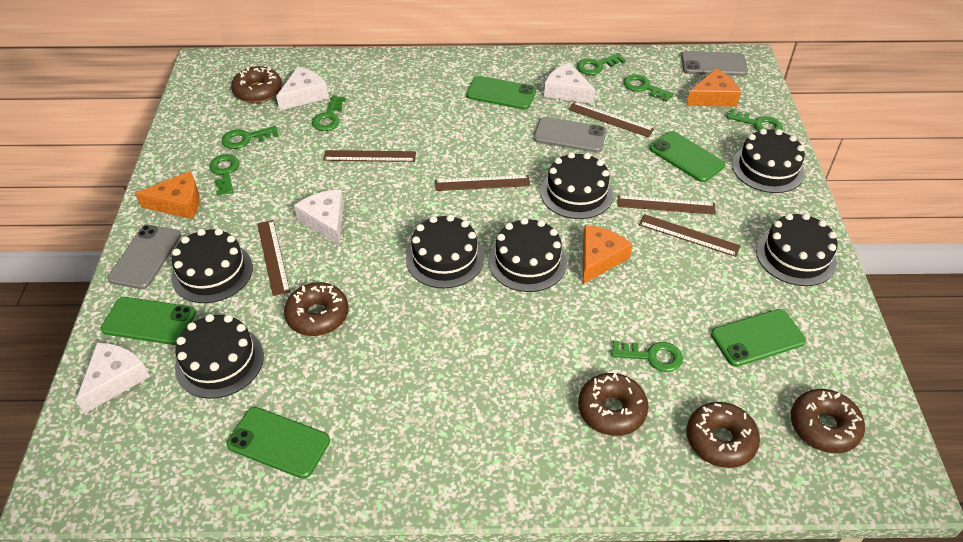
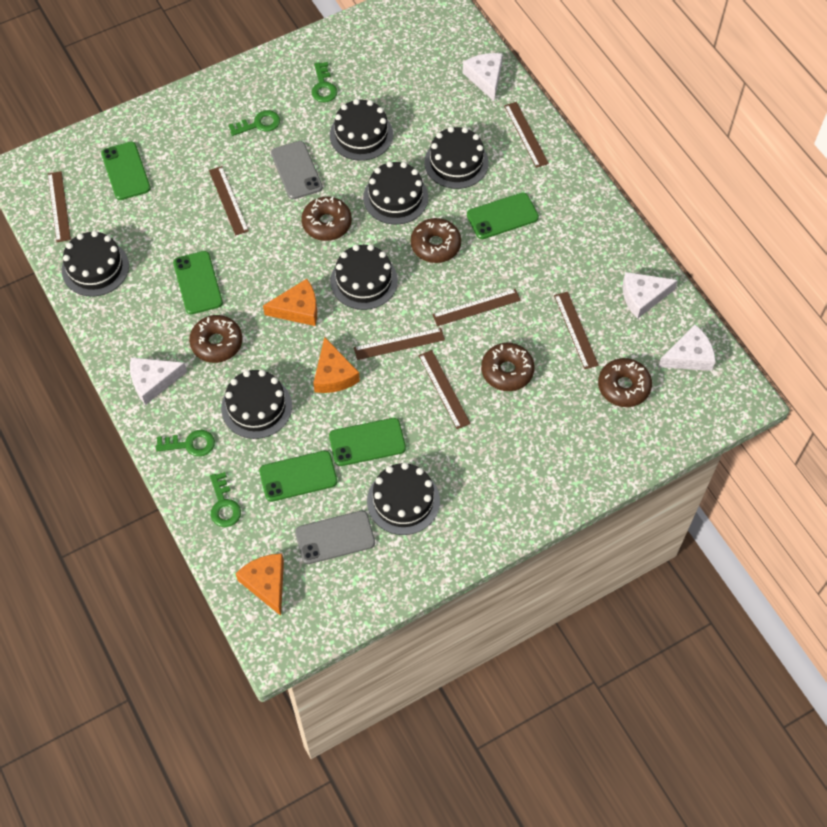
brown ruler: 6 -> 7
green key: 7 -> 4
grey phone: 3 -> 2

